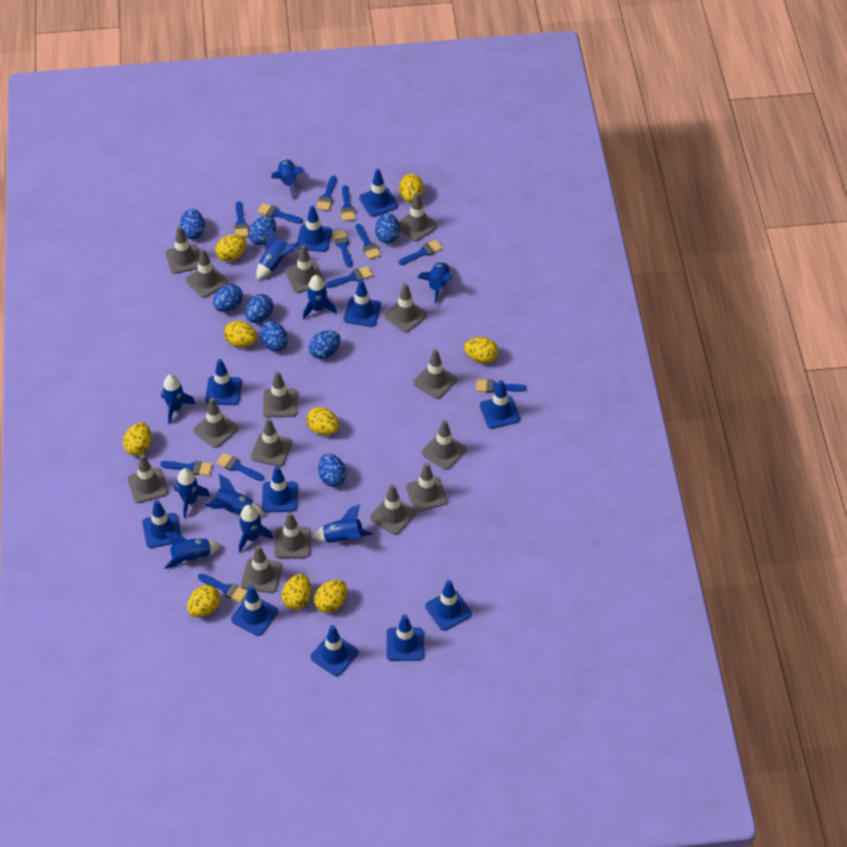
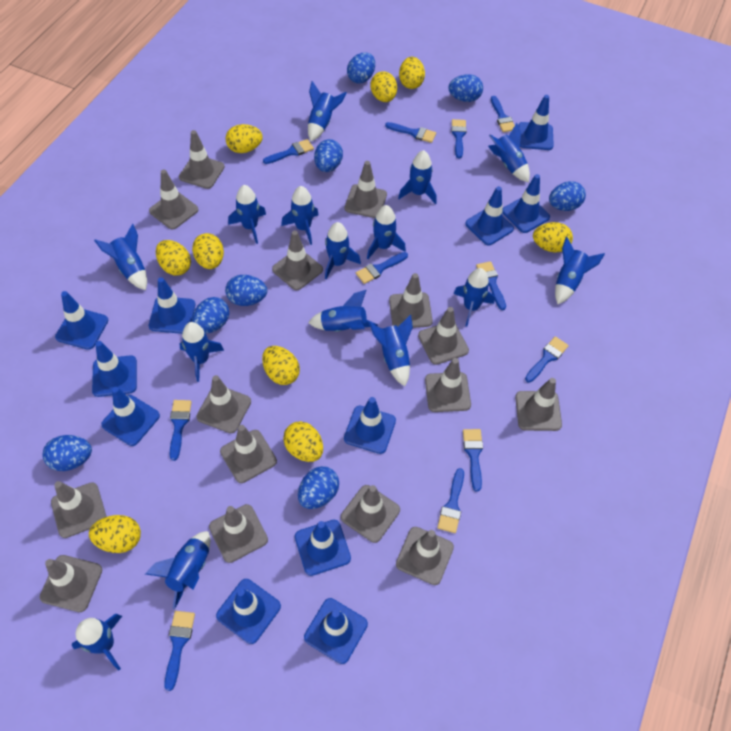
blue brush: 12 -> 11
blue rocket: 10 -> 15

